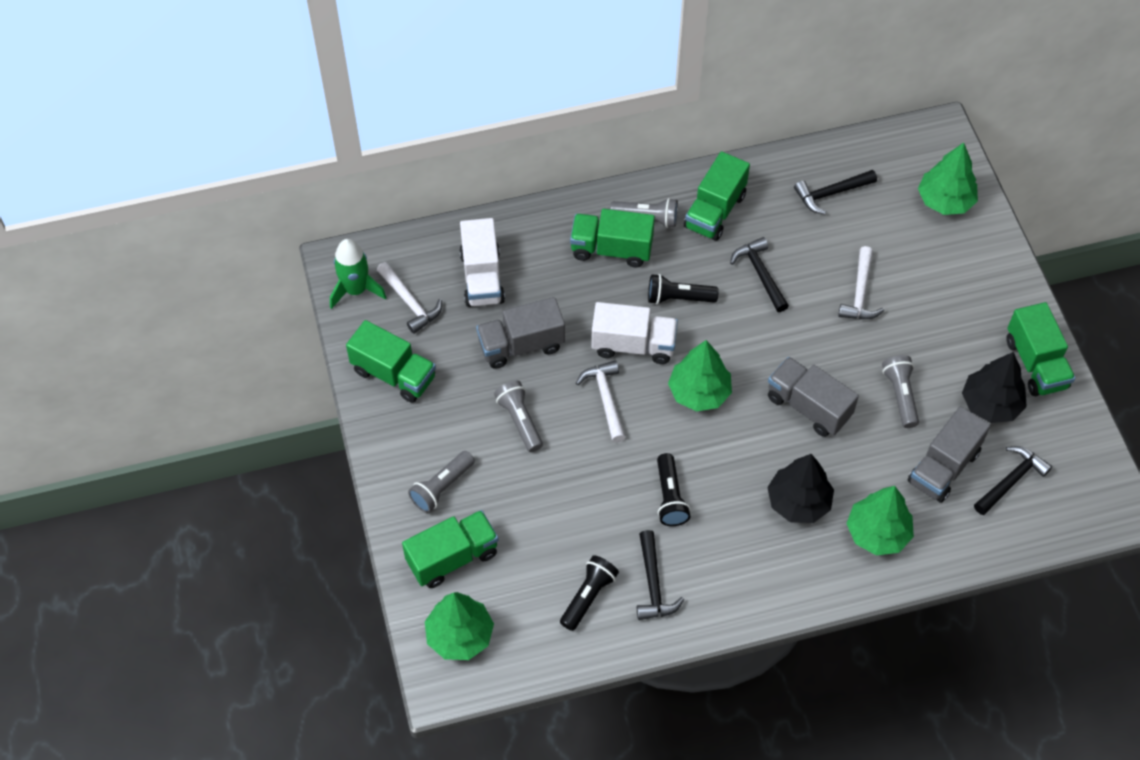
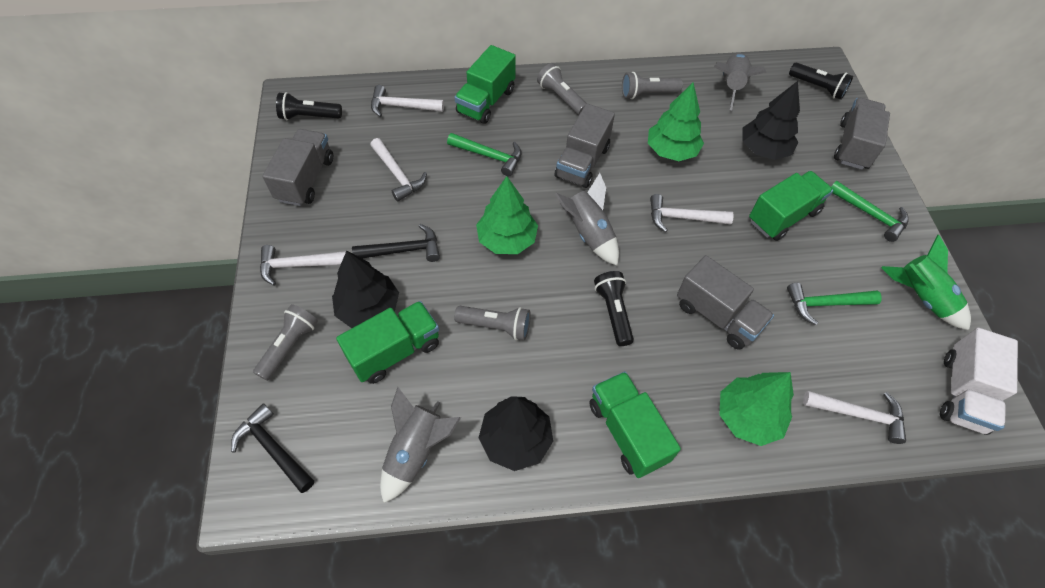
black hammer: 4 -> 2
black tree: 2 -> 3
green hammer: 0 -> 3
green tree: 4 -> 3
green truck: 5 -> 4
grey rocket: 0 -> 3
grey truck: 3 -> 4
white hammer: 3 -> 5
white truck: 2 -> 1

